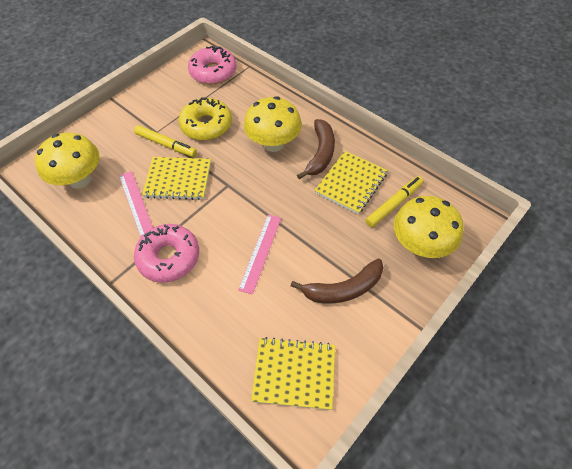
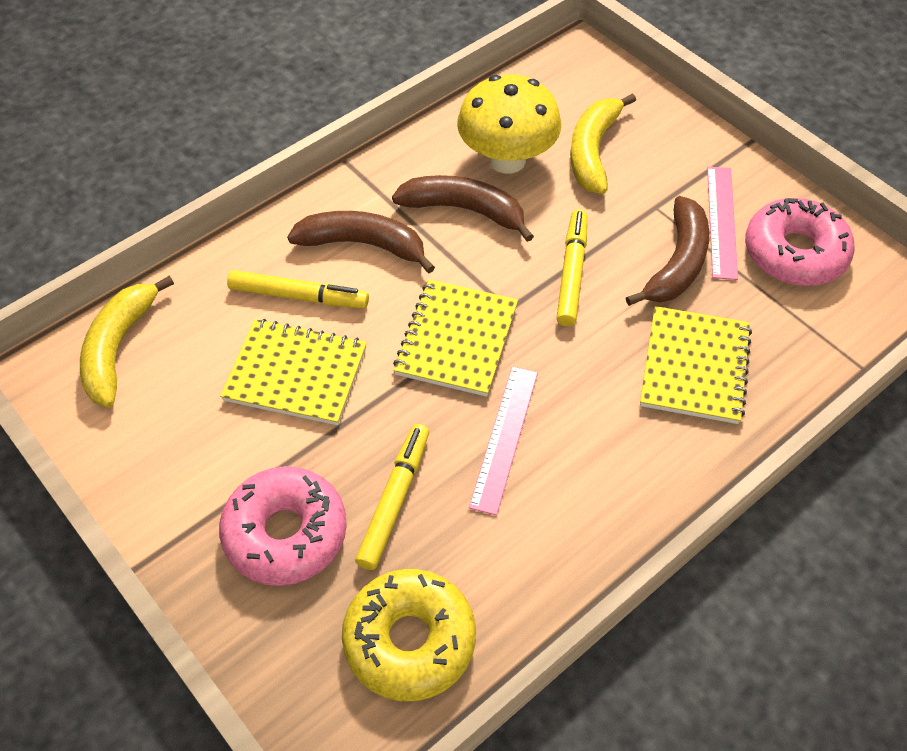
brown banana: 2 -> 3
yellow banana: 0 -> 2
yellow marker: 2 -> 3
yellow mushroom: 3 -> 1

